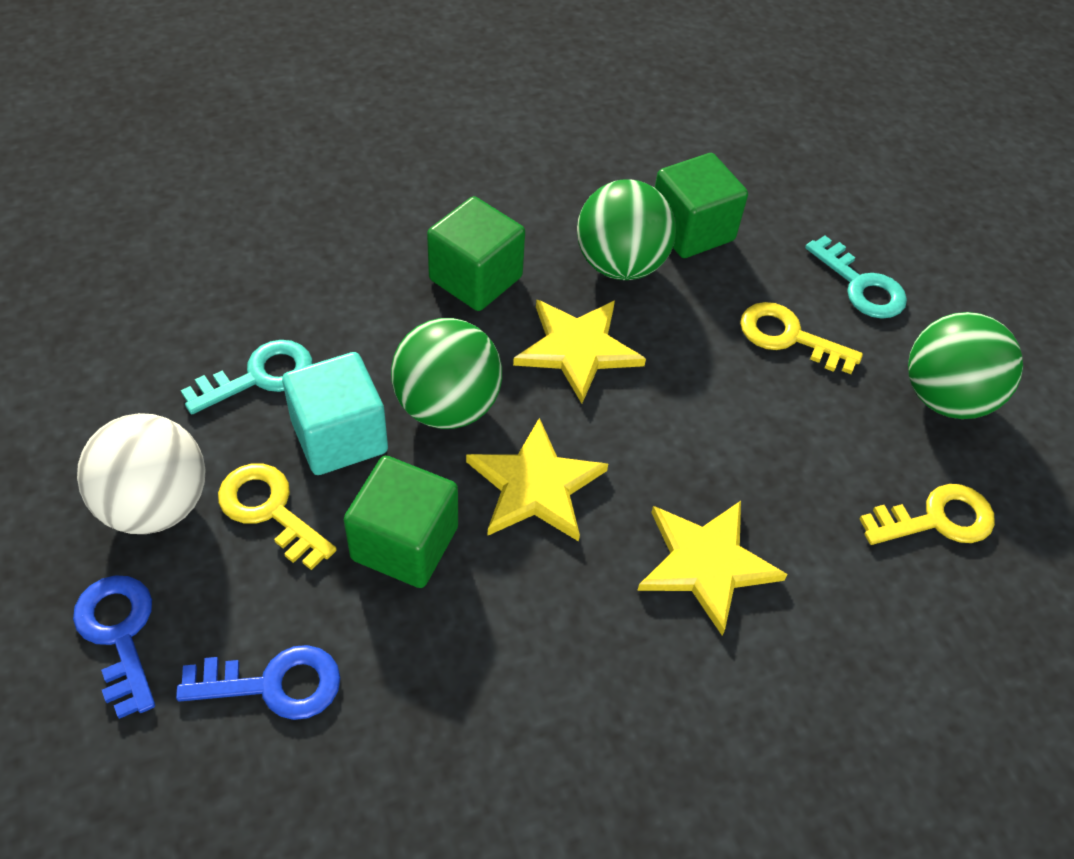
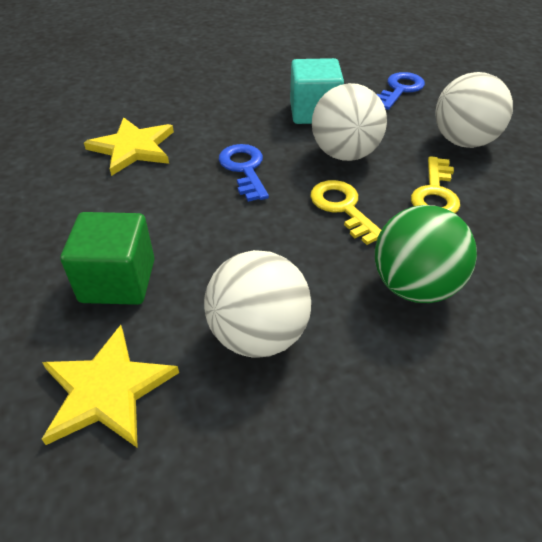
green ball: 3 -> 1
green cube: 3 -> 1
turquoise key: 2 -> 0
white ball: 1 -> 3
yellow key: 3 -> 2
yellow star: 3 -> 2

